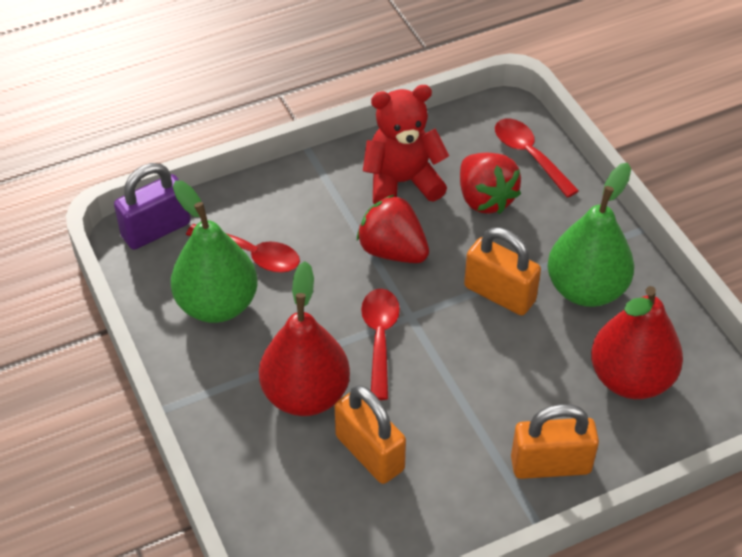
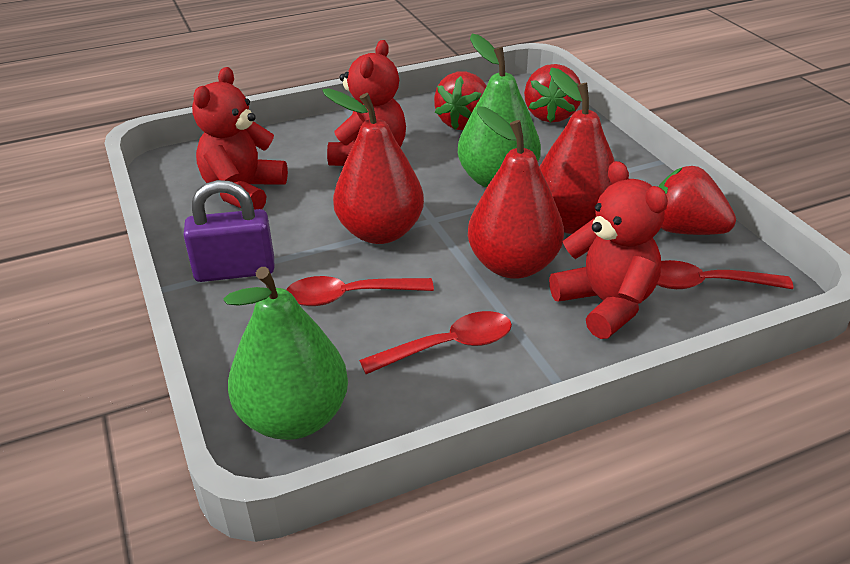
orange padlock: 3 -> 0
red pear: 2 -> 3
red strawberry: 2 -> 3
red teddy bear: 1 -> 3

